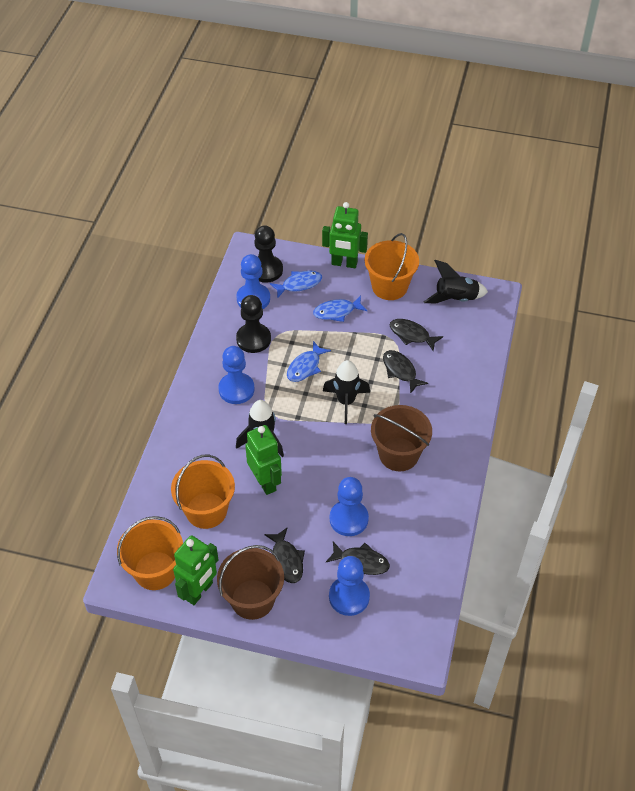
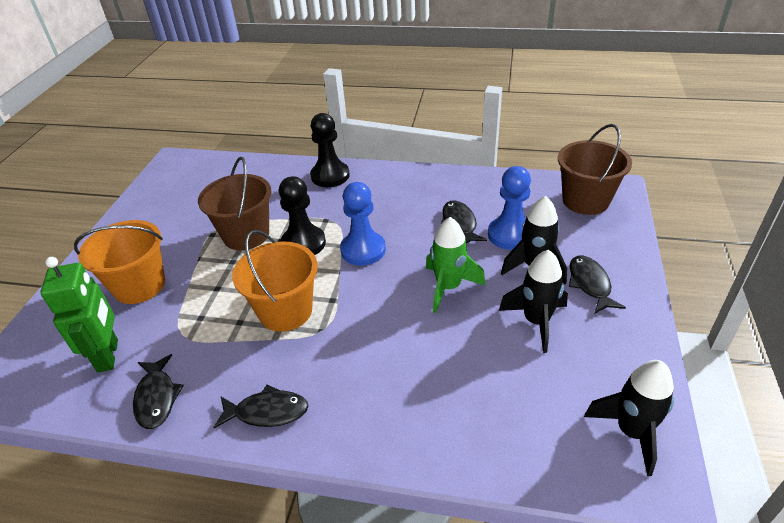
blue fish: 3 -> 0
blue pawn: 4 -> 2
green robot: 3 -> 1
green rocket: 0 -> 1
orange bucket: 3 -> 2

